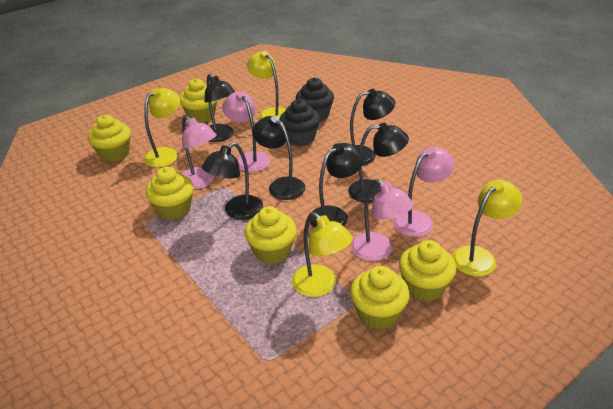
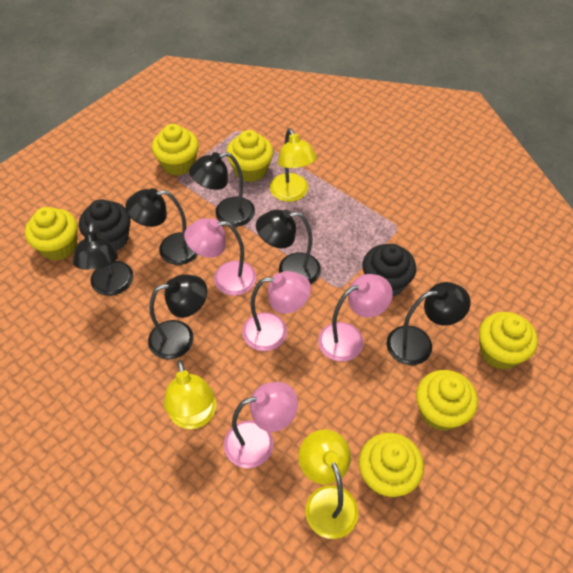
yellow lamp: 4 -> 3

